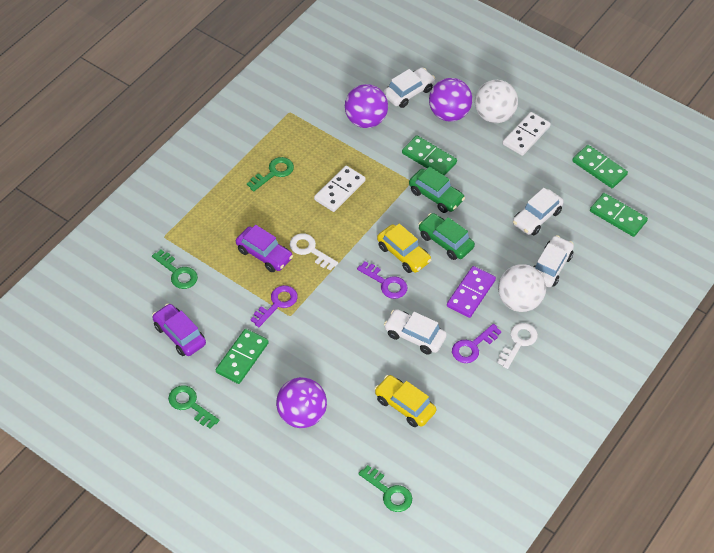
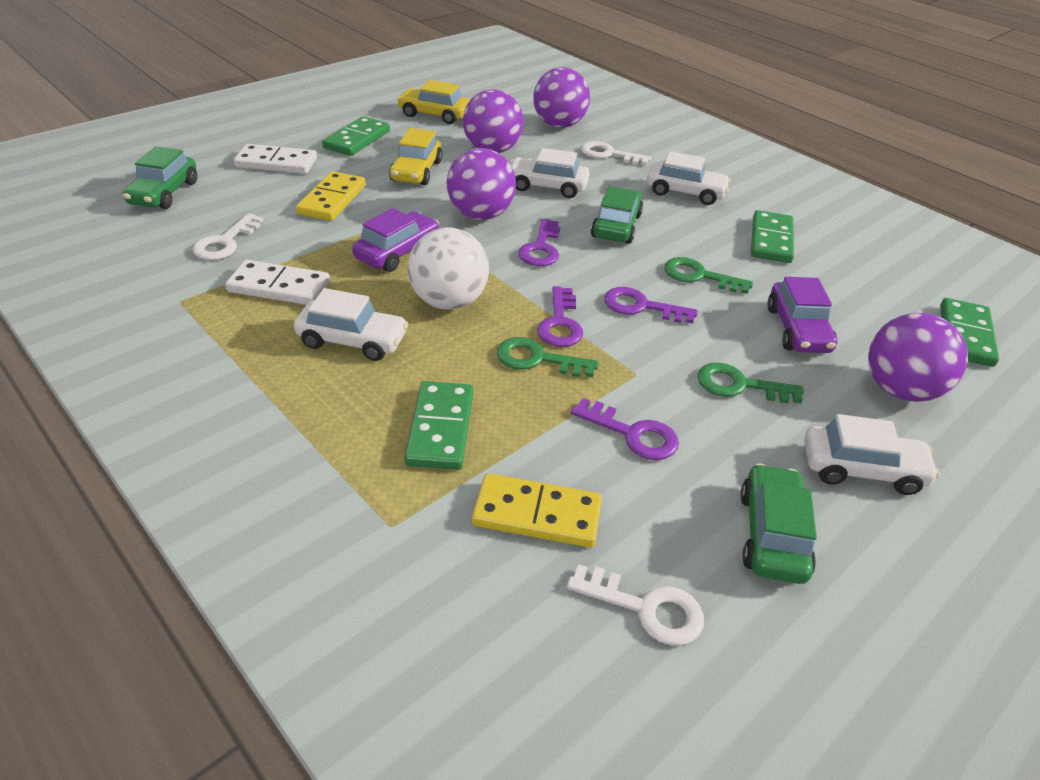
green car: 2 -> 3
green key: 4 -> 3
purple ball: 3 -> 4
purple domino: 1 -> 0
purple key: 3 -> 4
white ball: 2 -> 1
white key: 2 -> 3
yellow domino: 0 -> 2

